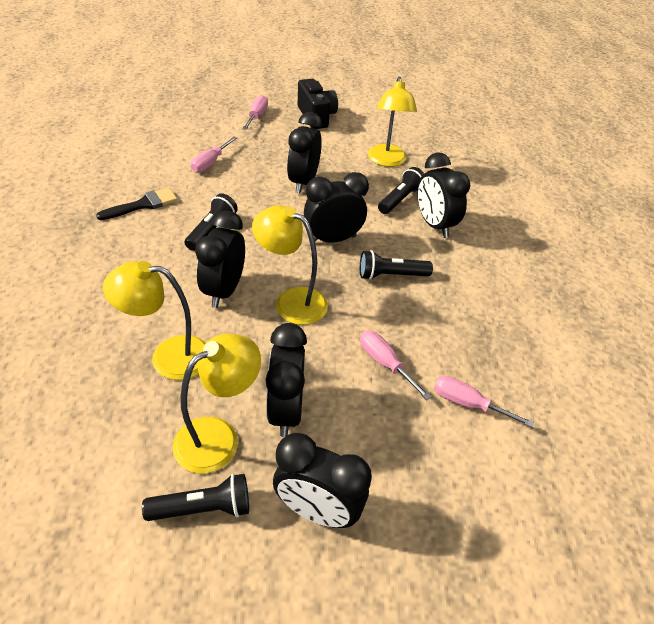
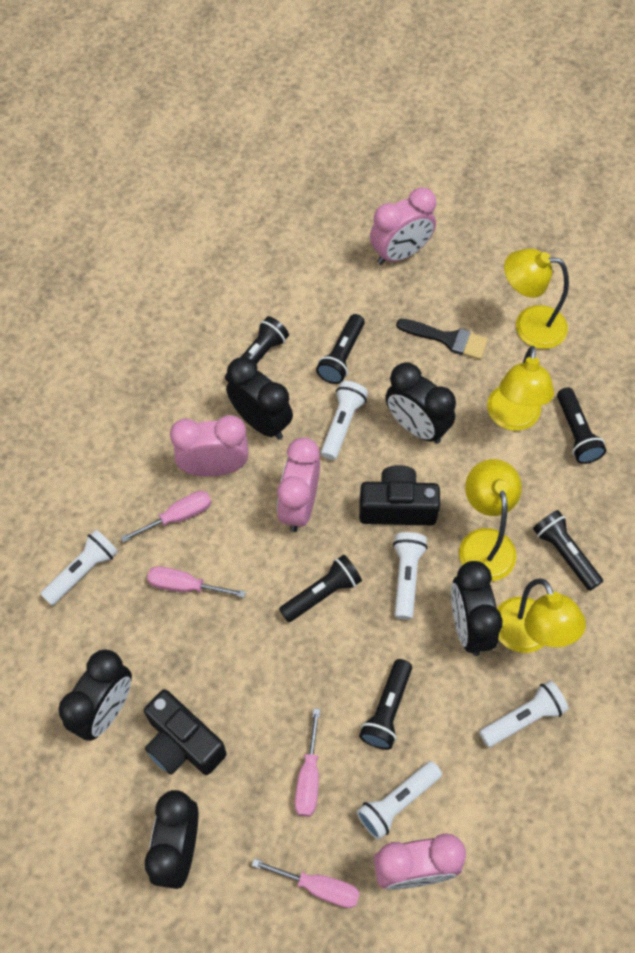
black camera: 1 -> 2
black clock: 6 -> 5
black flashlight: 4 -> 6
pink clock: 0 -> 4
white flashlight: 0 -> 5

